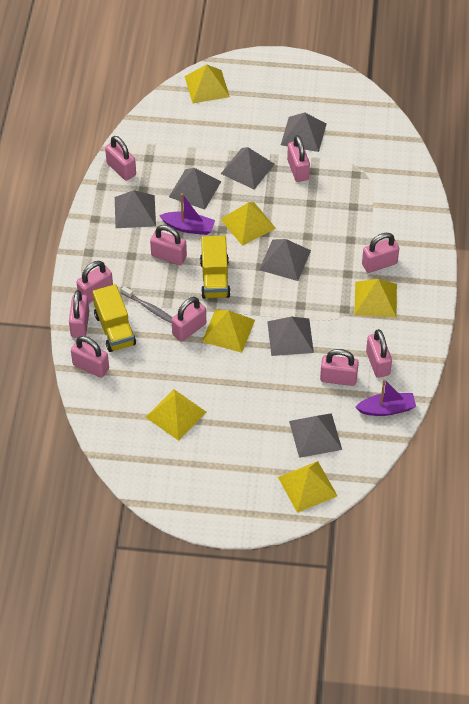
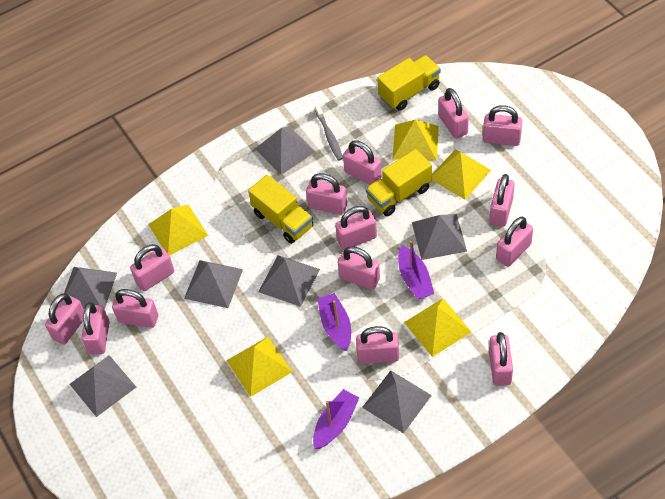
pink padlock: 10 -> 14
purple boat: 2 -> 3
yellow pyramid: 6 -> 5
yellow truck: 2 -> 3

